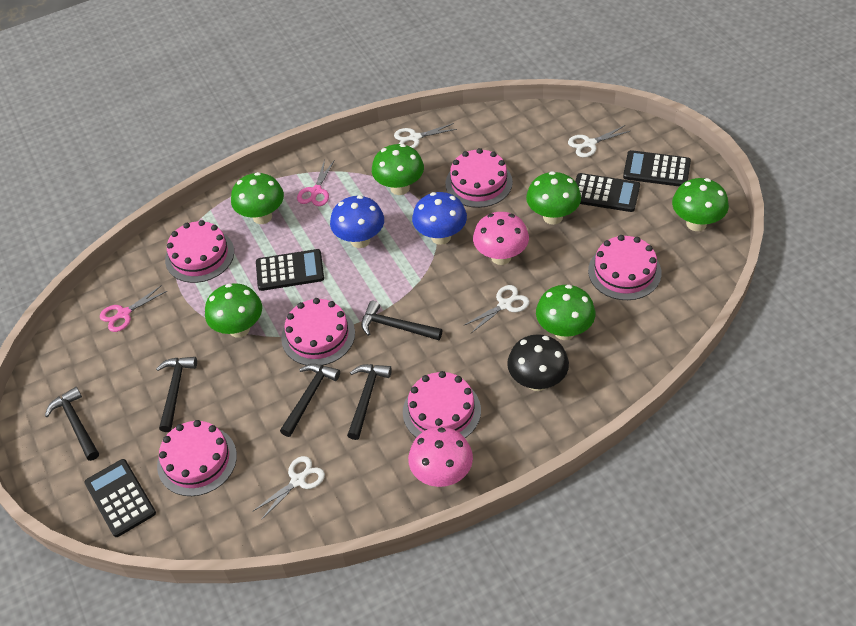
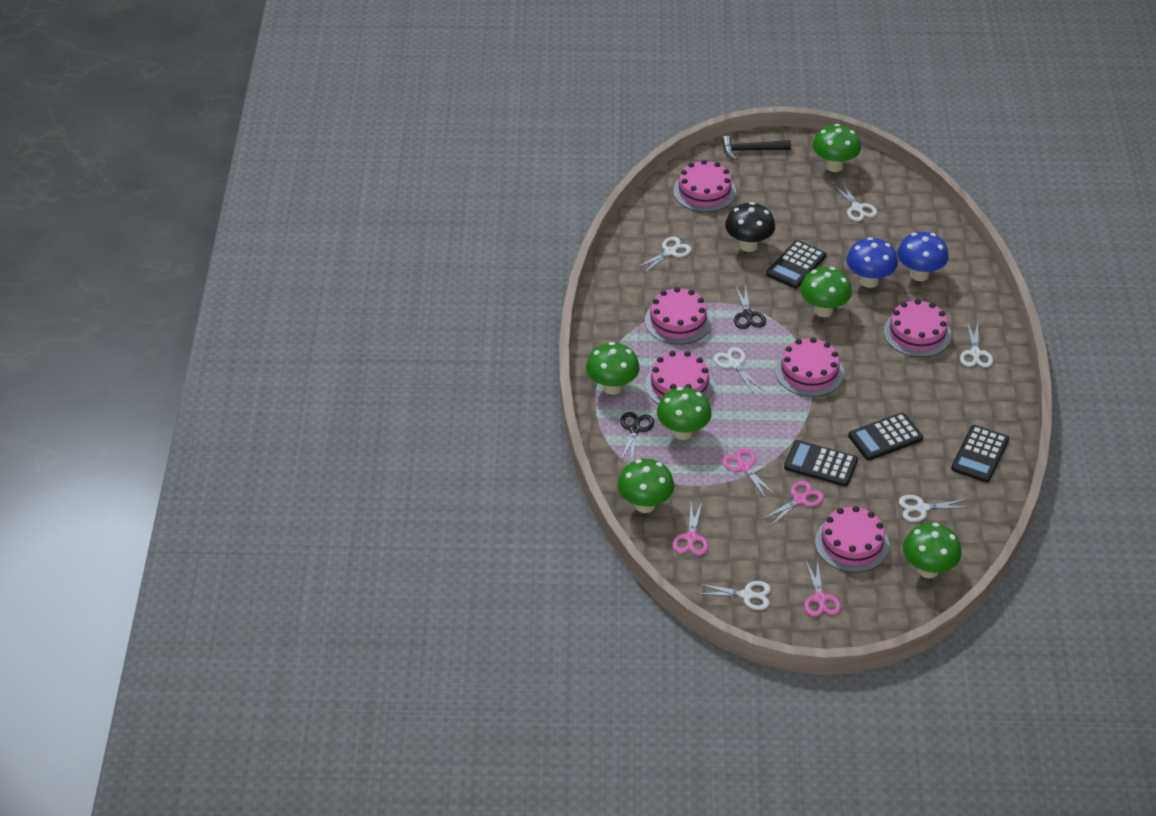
black hammer: 5 -> 1
black scissors: 0 -> 2
pink mushroom: 2 -> 0
pink scissors: 2 -> 4
white scissors: 4 -> 6

